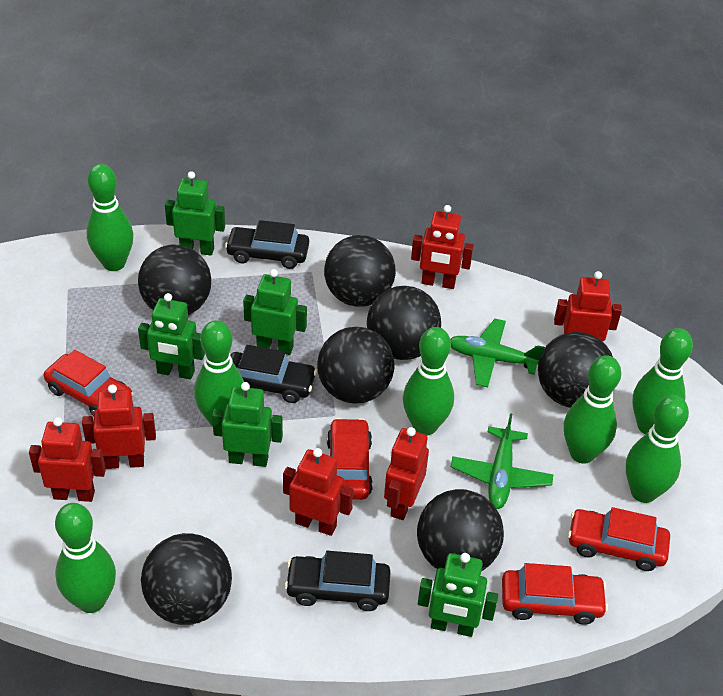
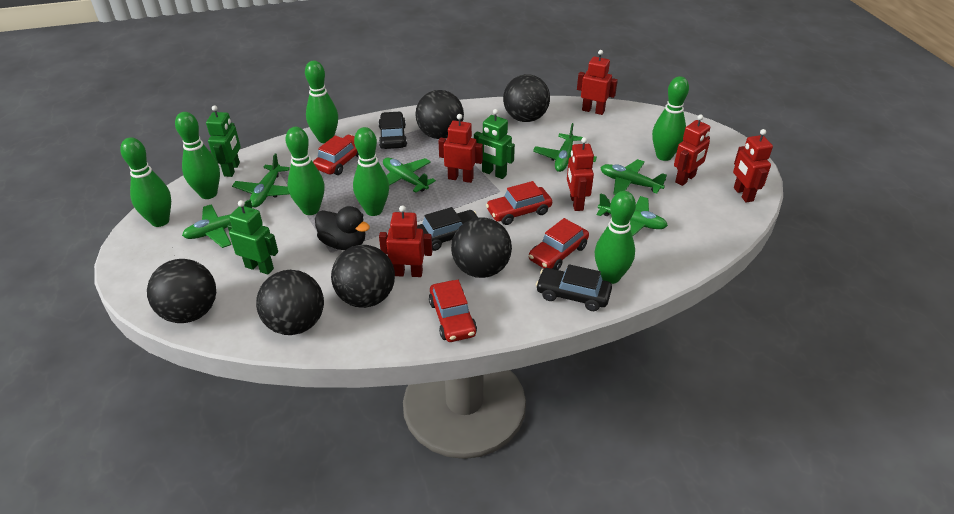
black ball: 7 -> 6
black duck: 0 -> 1
green plane: 2 -> 6
green robot: 5 -> 3

